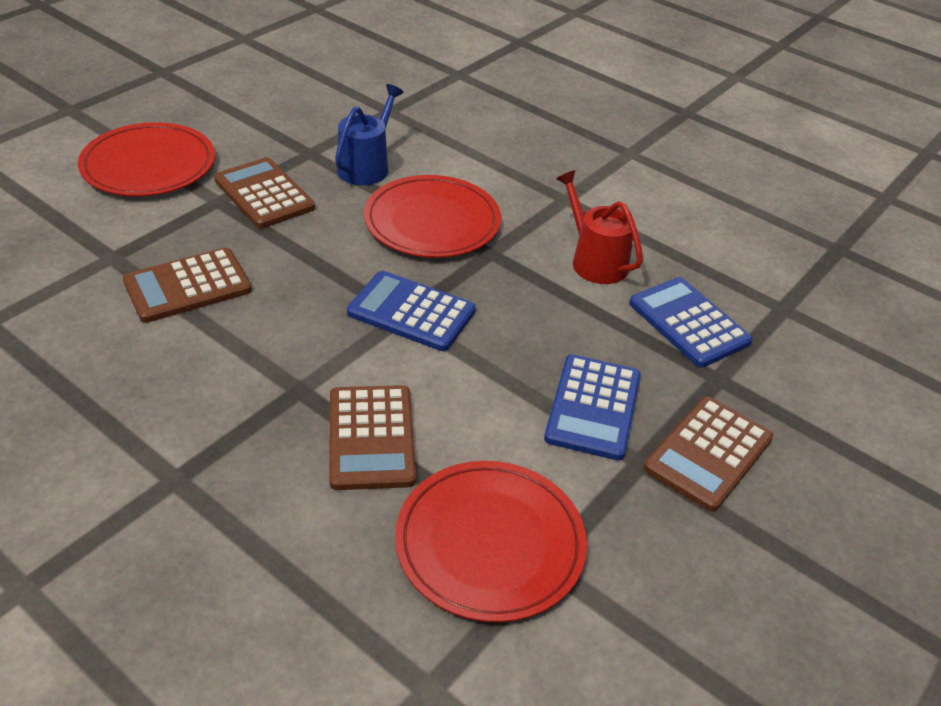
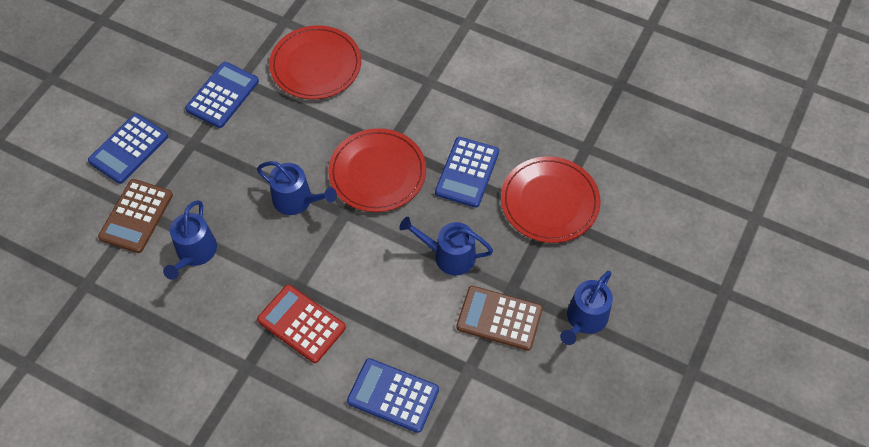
blue calculator: 3 -> 4
blue watering can: 1 -> 4
brown calculator: 4 -> 2
red calculator: 0 -> 1
red watering can: 1 -> 0

